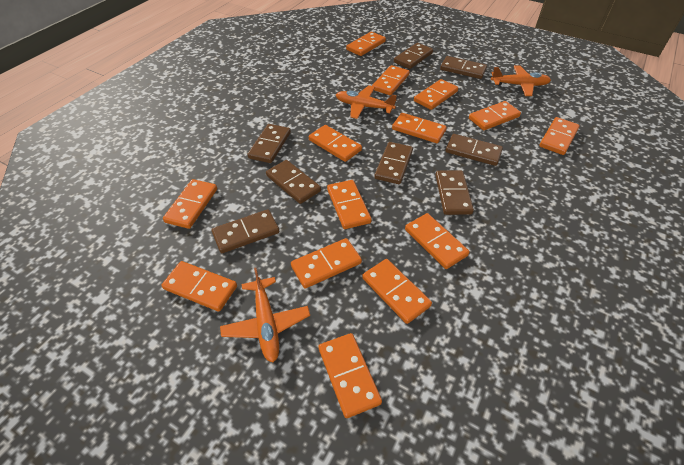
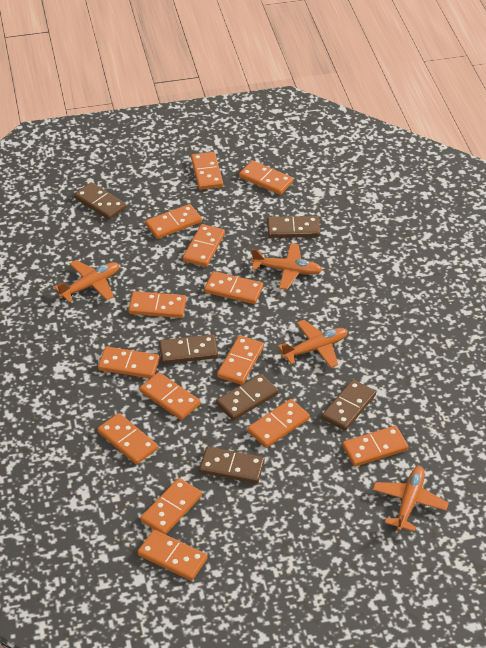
brown domino: 8 -> 6
orange plane: 3 -> 4

